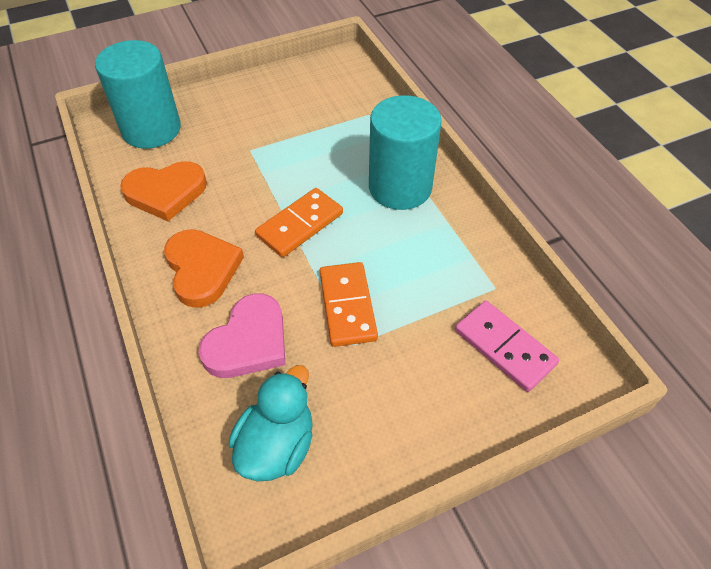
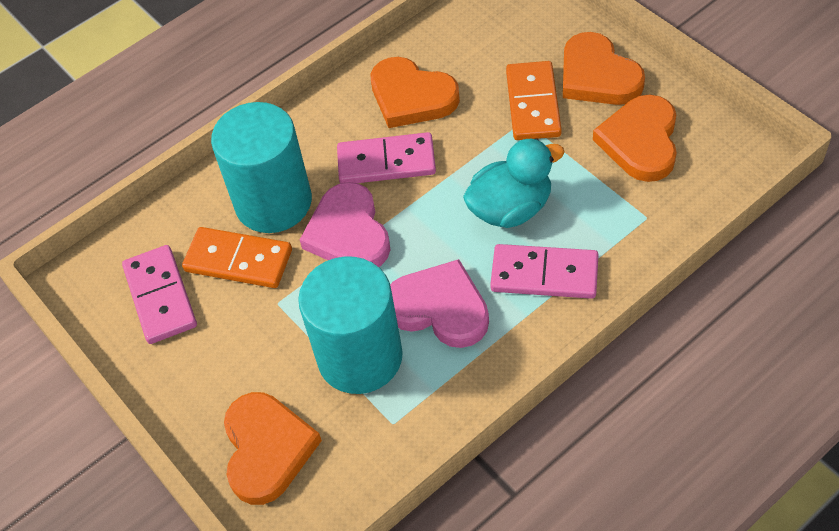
orange heart: 2 -> 4
pink domino: 1 -> 3
pink heart: 1 -> 2

